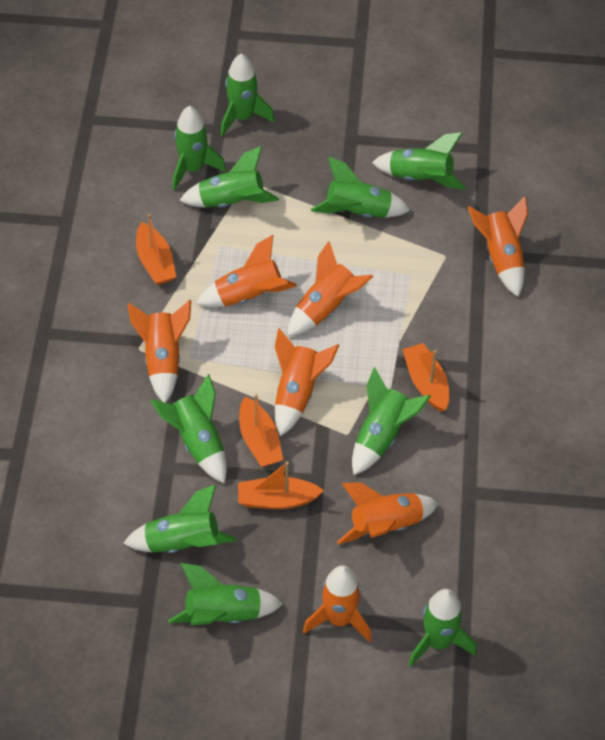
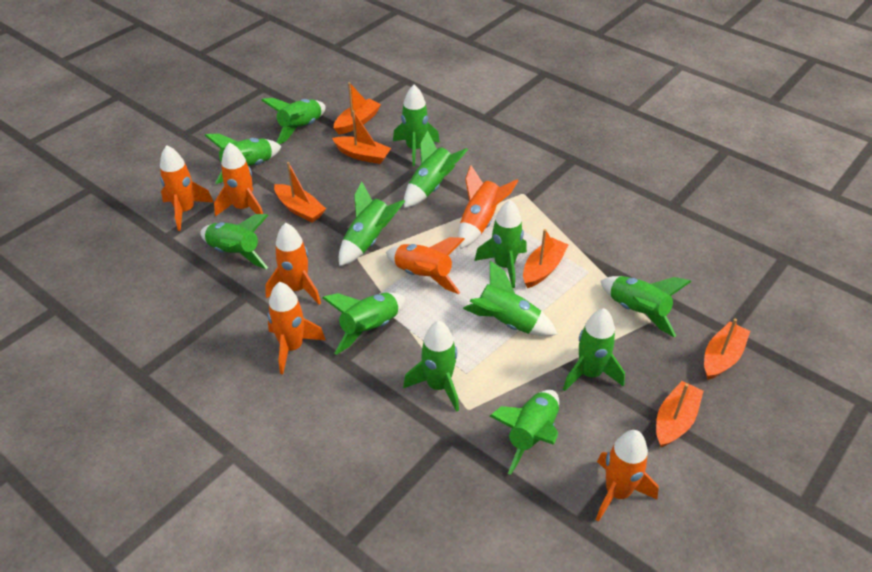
green rocket: 10 -> 13
orange boat: 4 -> 6

